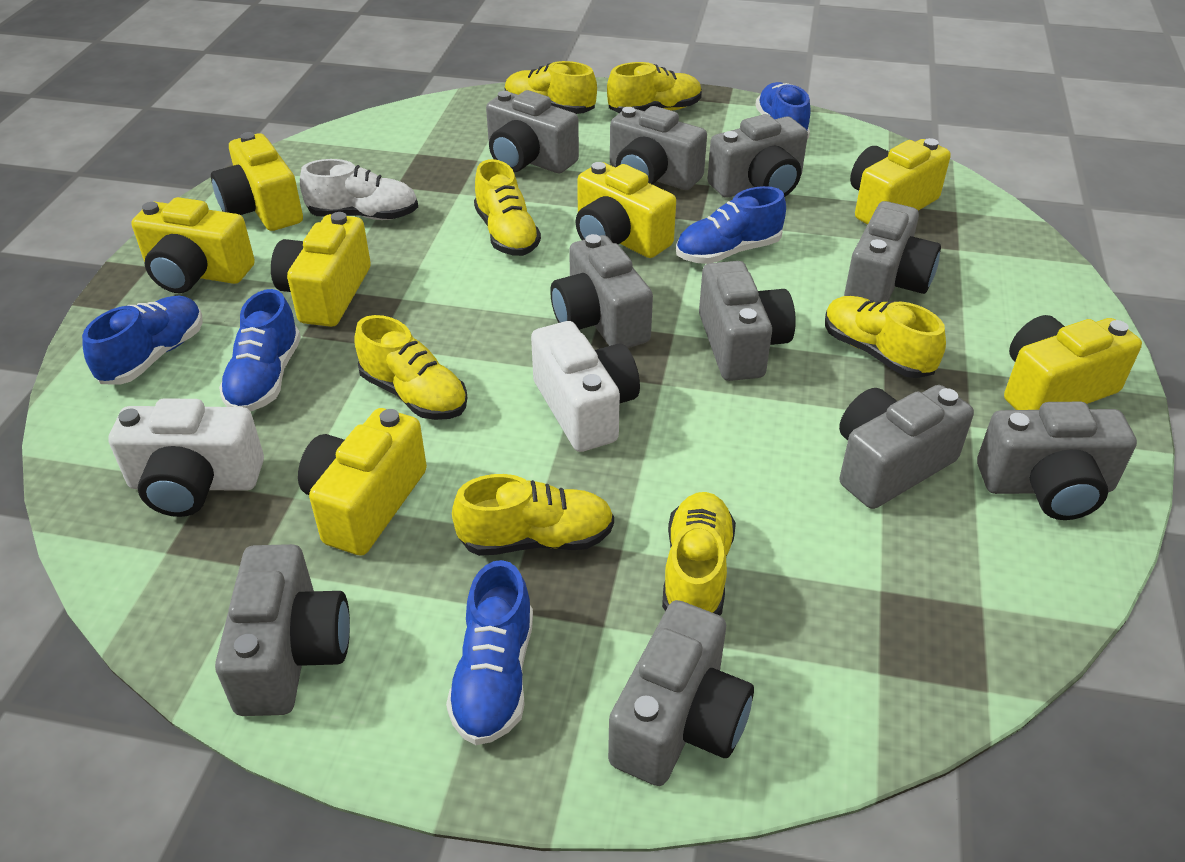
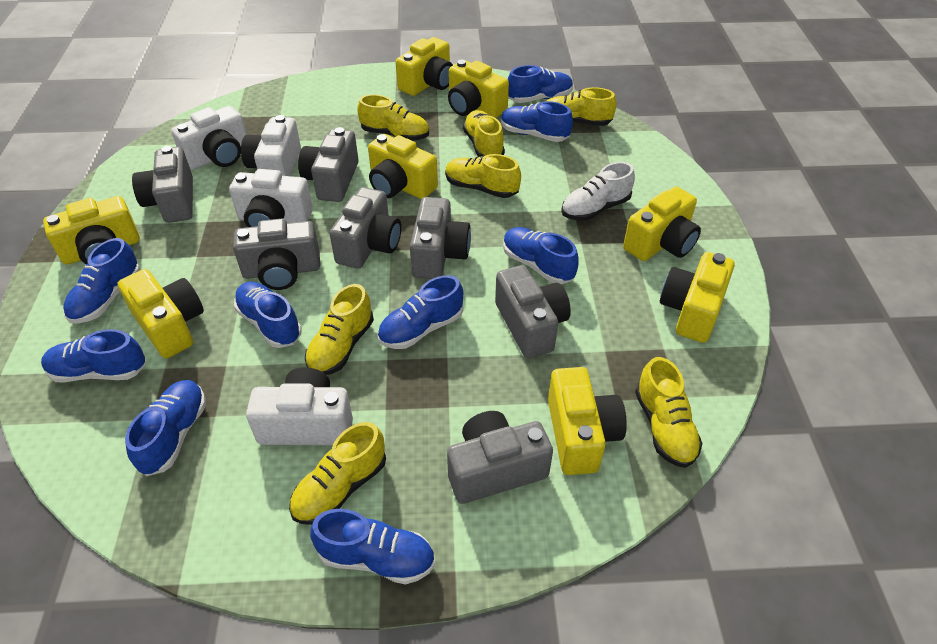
blue shoe: 5 -> 9
grey camera: 10 -> 7
white camera: 2 -> 4
yellow camera: 7 -> 8

